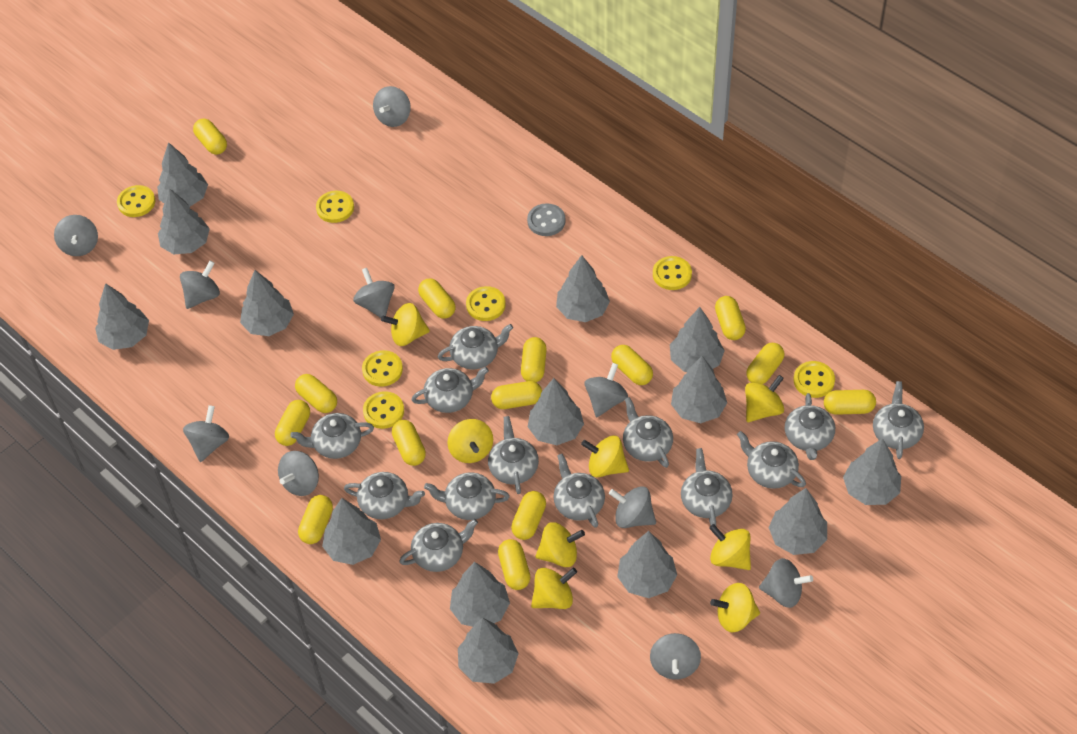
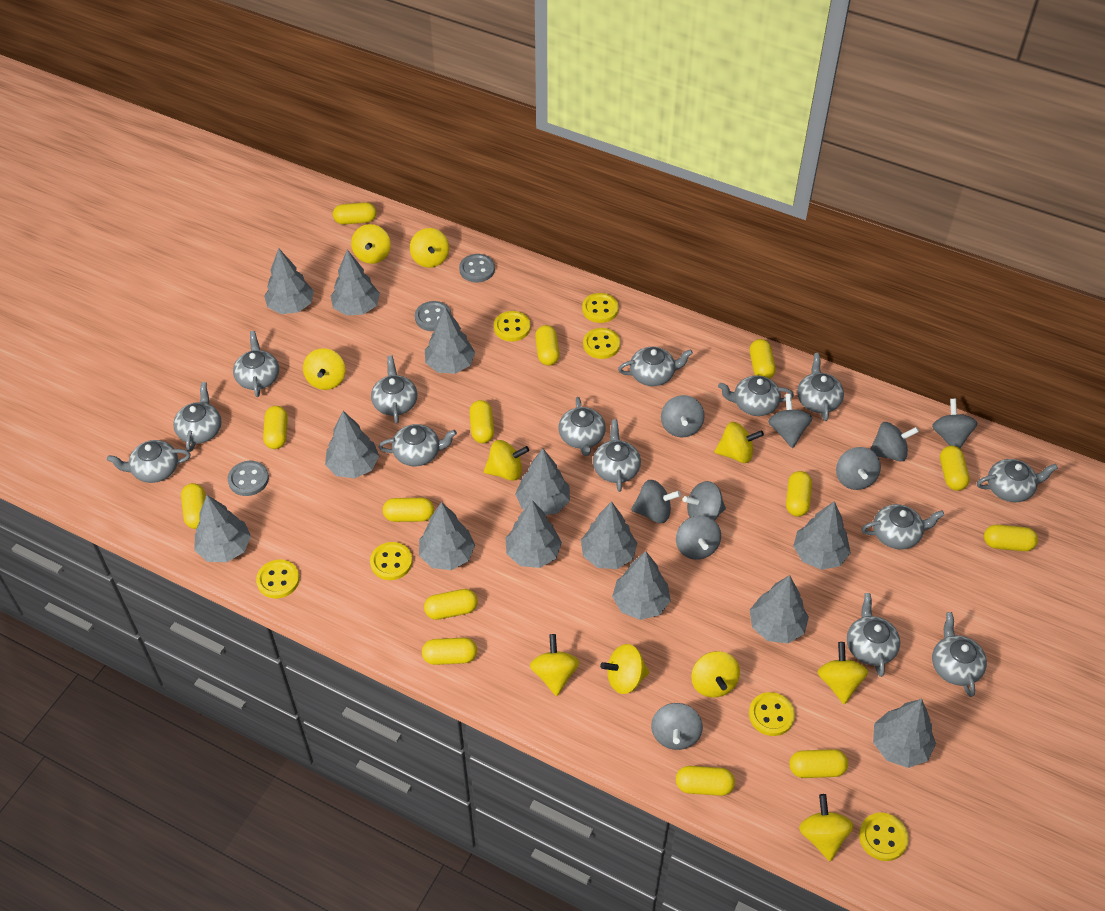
grey button: 1 -> 3
grey spinning top: 10 -> 9
grey teapot: 13 -> 14
grey tree: 14 -> 13
yellow spinning top: 8 -> 10

